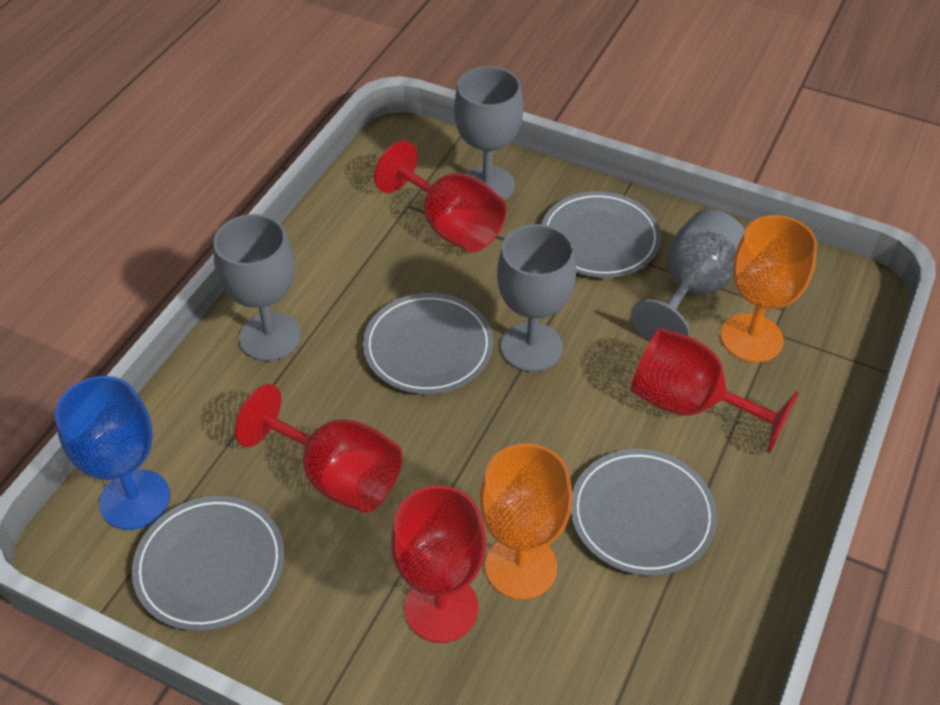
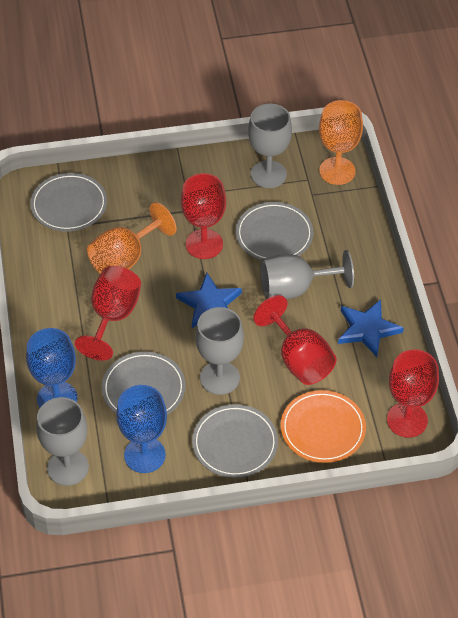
blue goblet: 1 -> 2
blue star: 0 -> 2
orange plate: 0 -> 1

